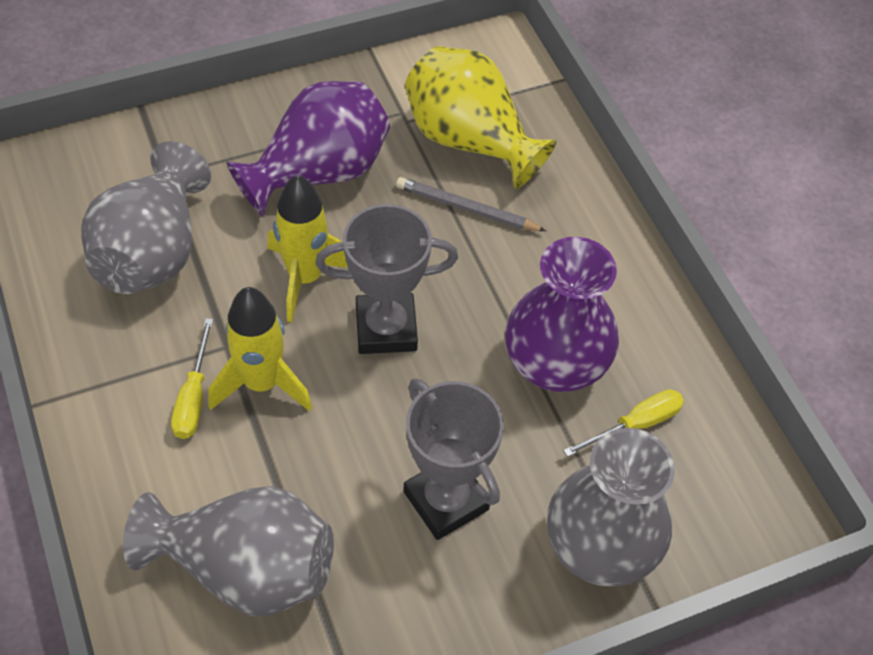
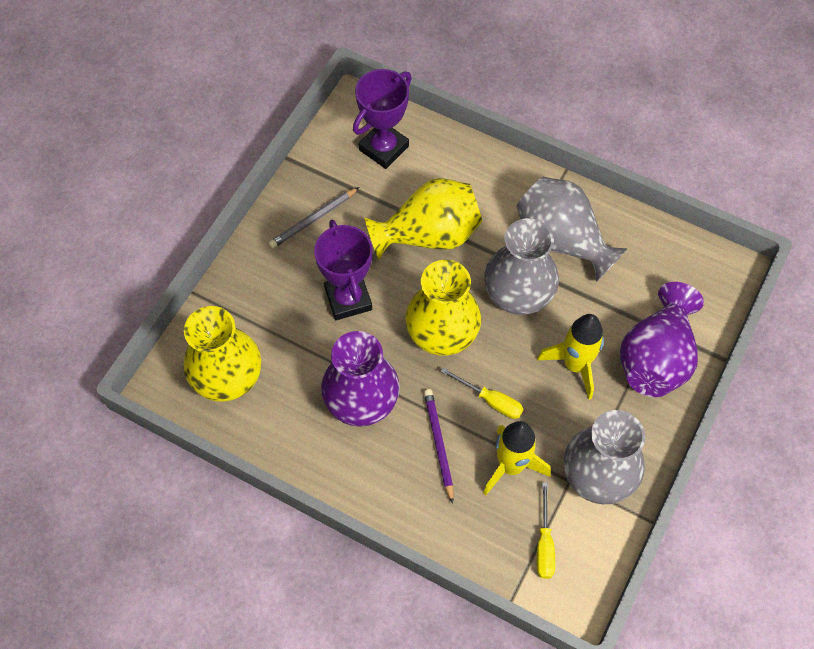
grey trophy: 2 -> 0
purple pencil: 0 -> 1
purple trophy: 0 -> 2
yellow vase: 1 -> 3

